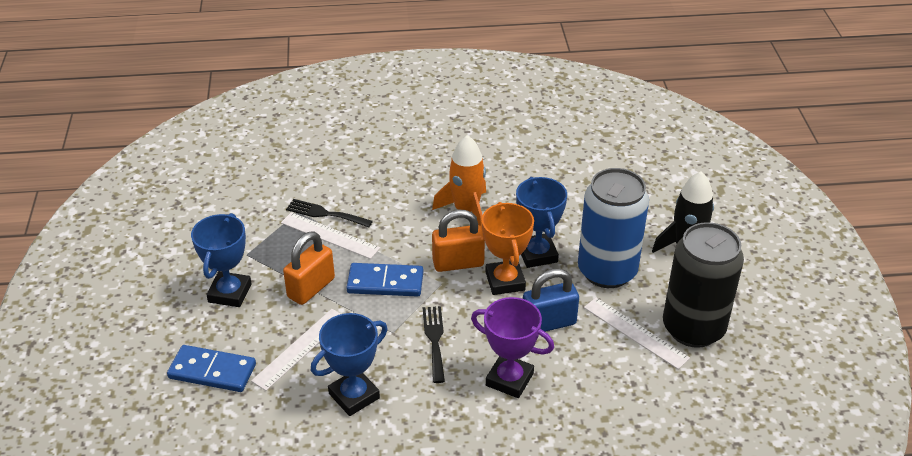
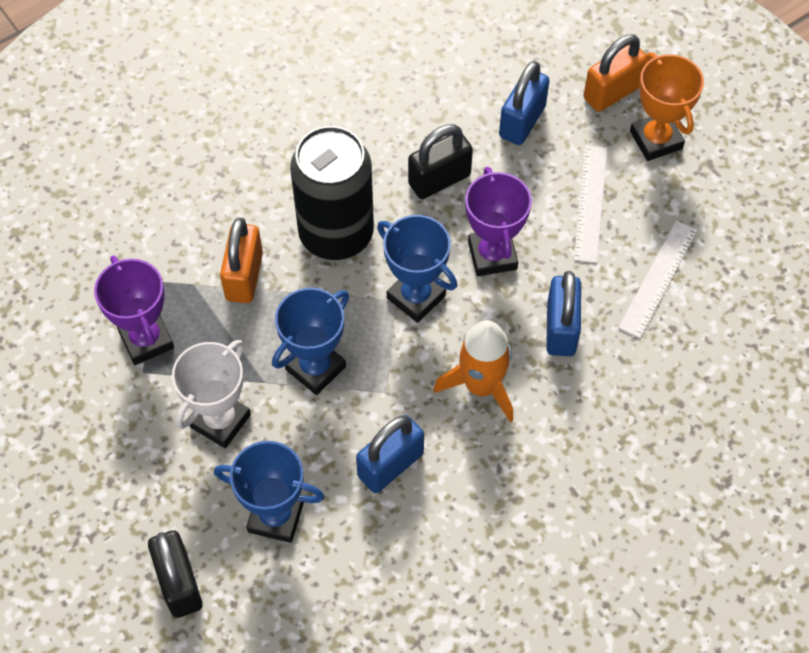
black fork: 2 -> 0
black padlock: 0 -> 2
black rocket: 1 -> 0
blue can: 1 -> 0
blue domino: 2 -> 0
blue padlock: 1 -> 3
purple trophy: 1 -> 2
white ruler: 3 -> 2
white trophy: 0 -> 1

